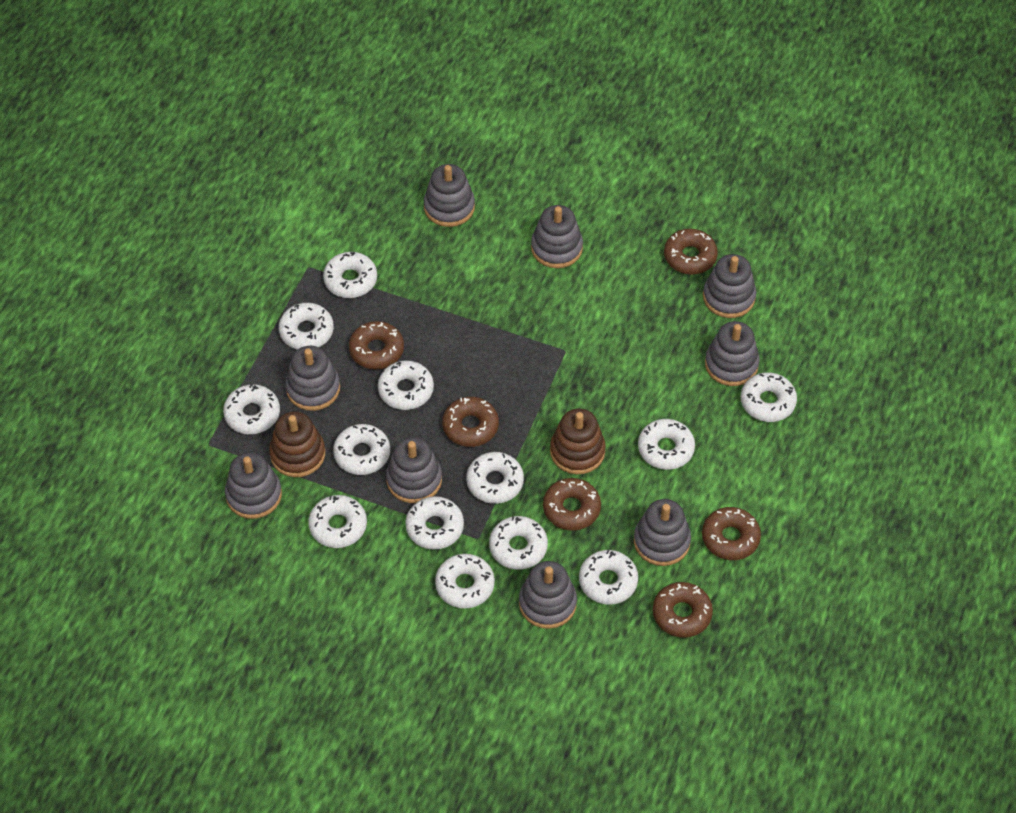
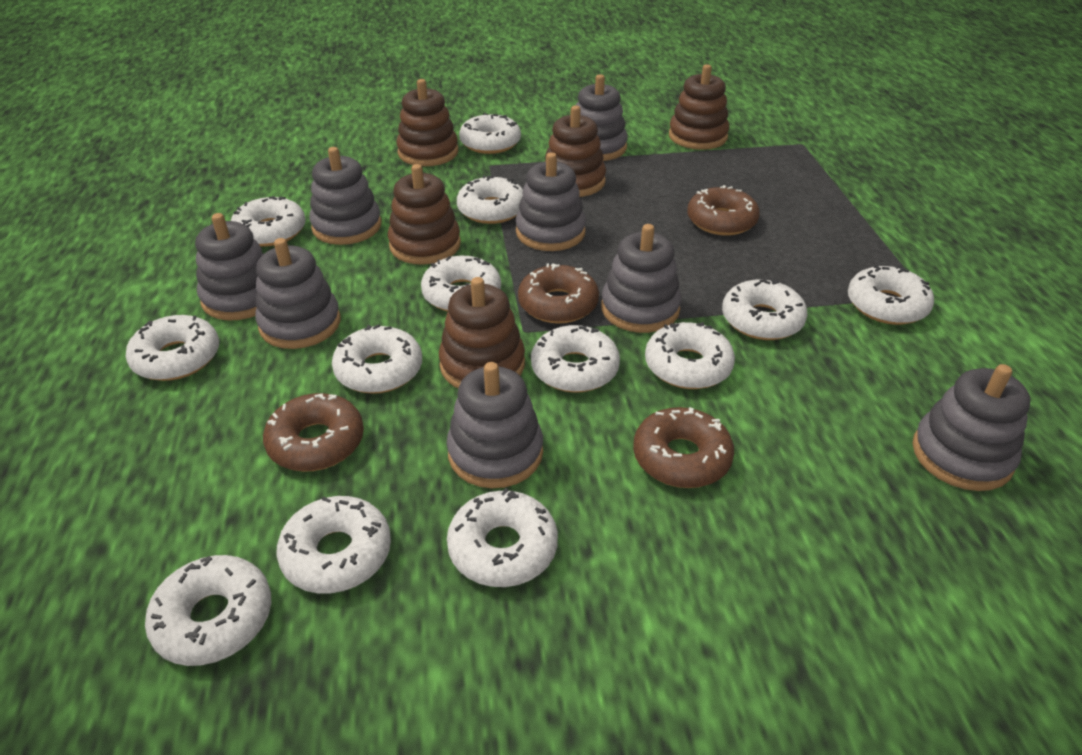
brown donut: 6 -> 4
brown stacking toy: 2 -> 5
grey stacking toy: 9 -> 8

